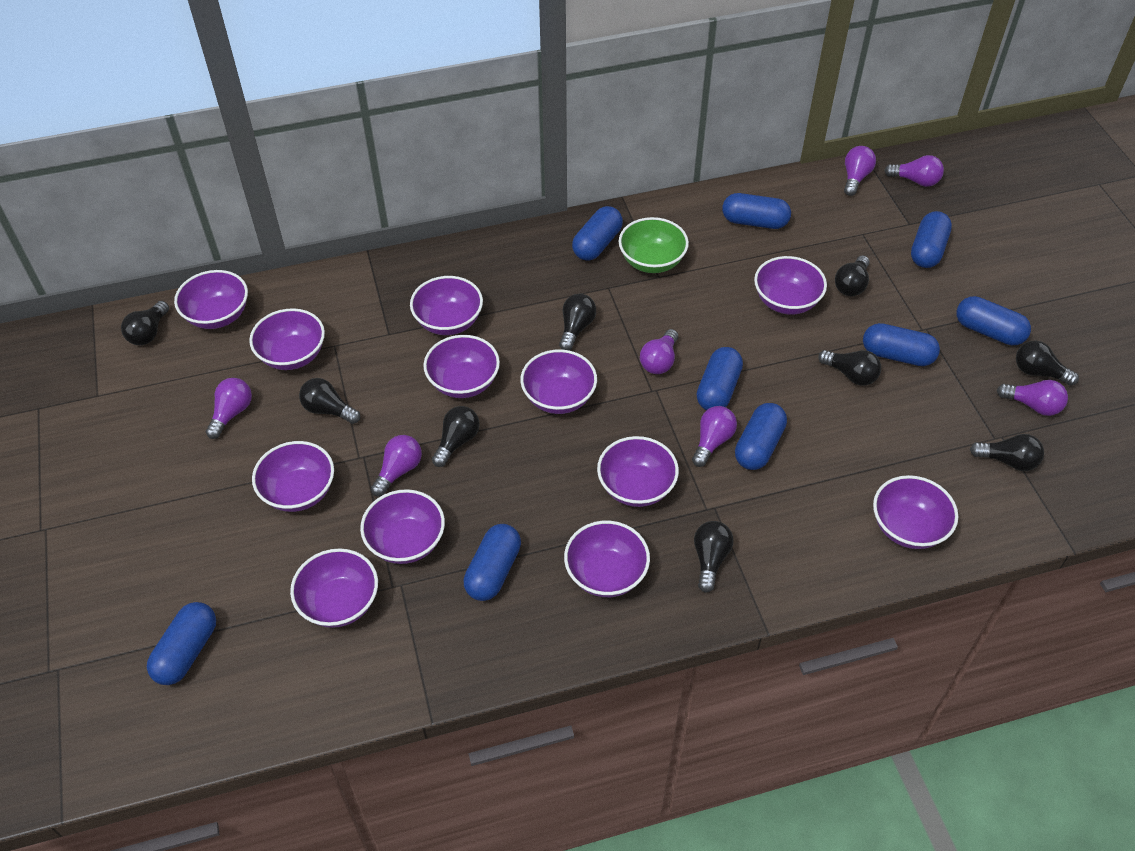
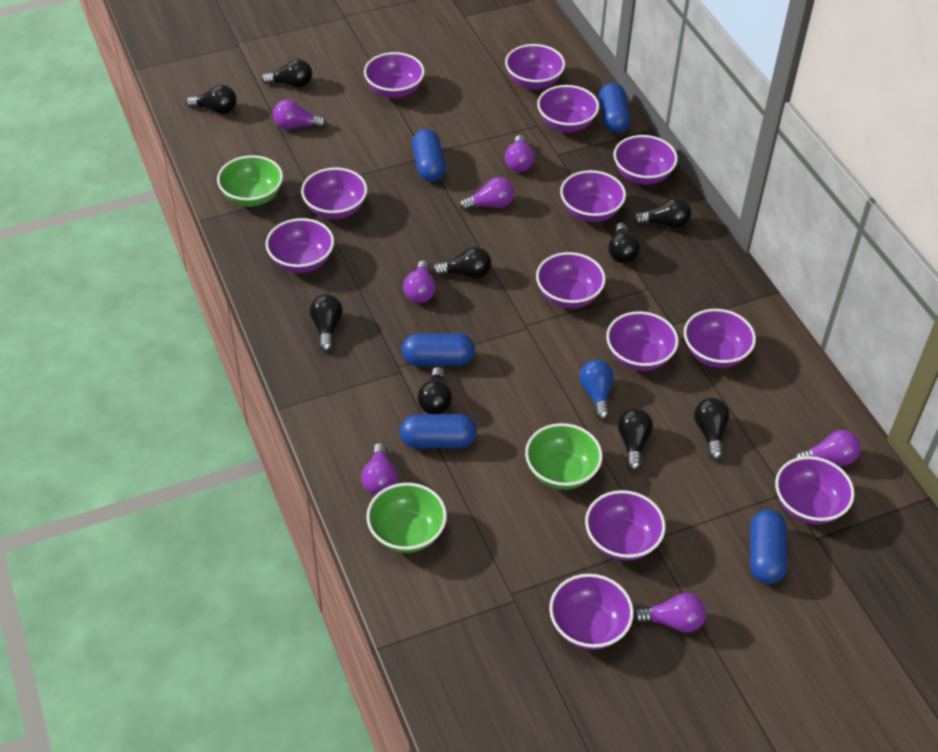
blue capsule: 9 -> 5
blue light bulb: 0 -> 1
green bowl: 1 -> 3
purple bowl: 12 -> 13

